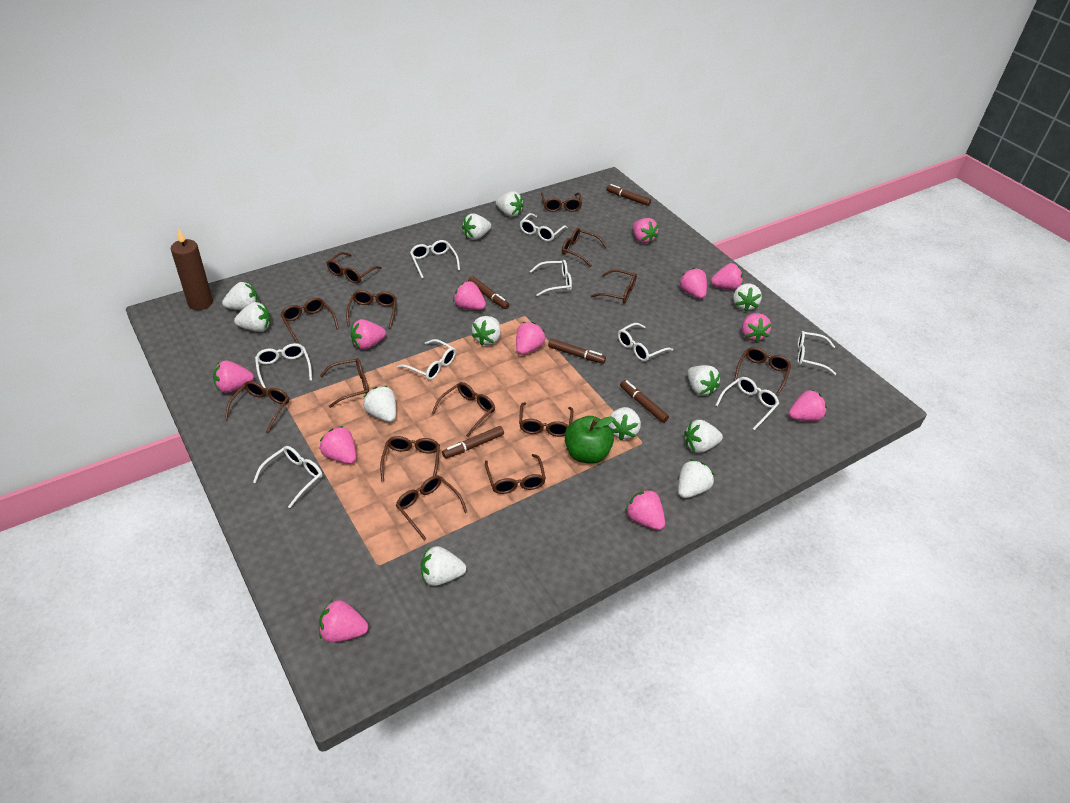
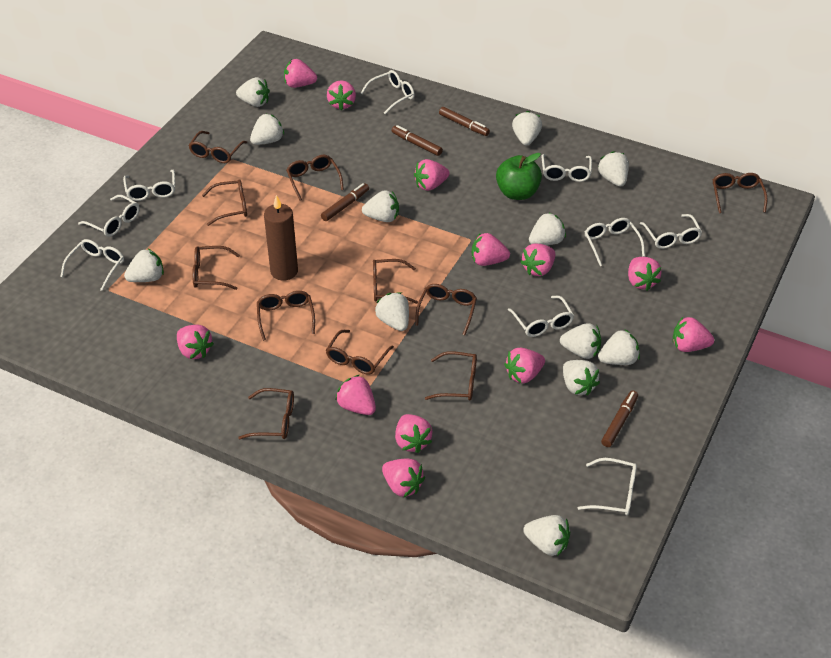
brown glasses: 14 -> 11
brown marker: 5 -> 4

